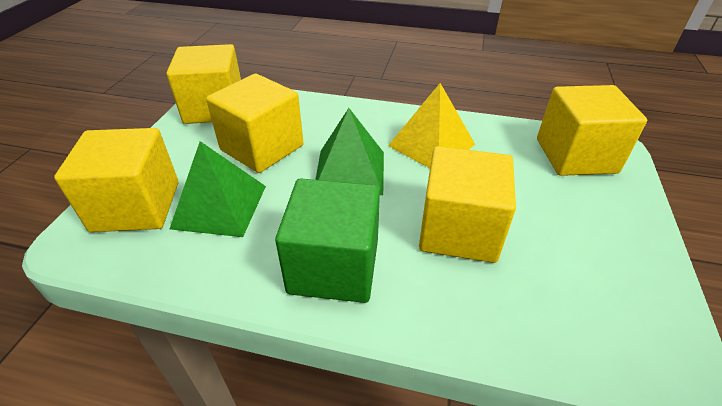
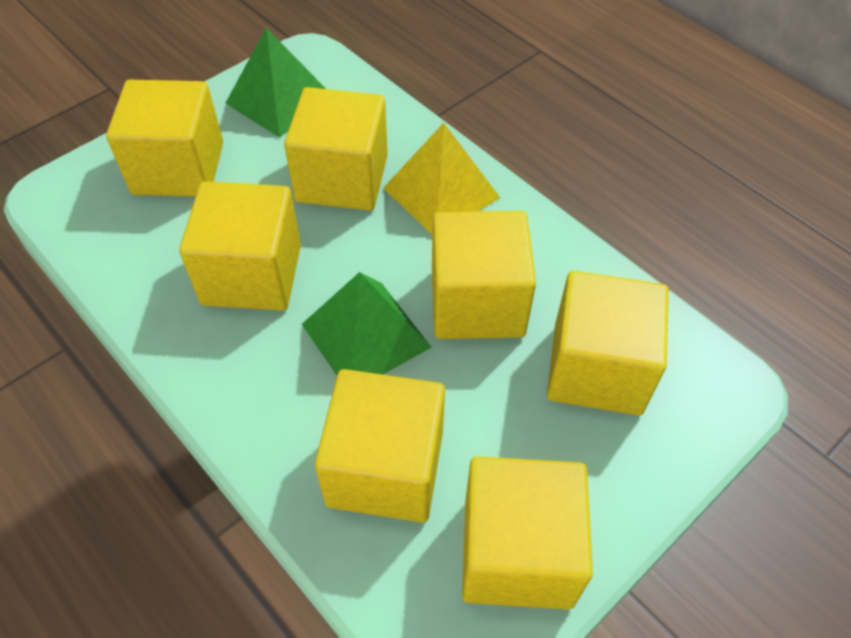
green cube: 1 -> 0
yellow cube: 5 -> 7

